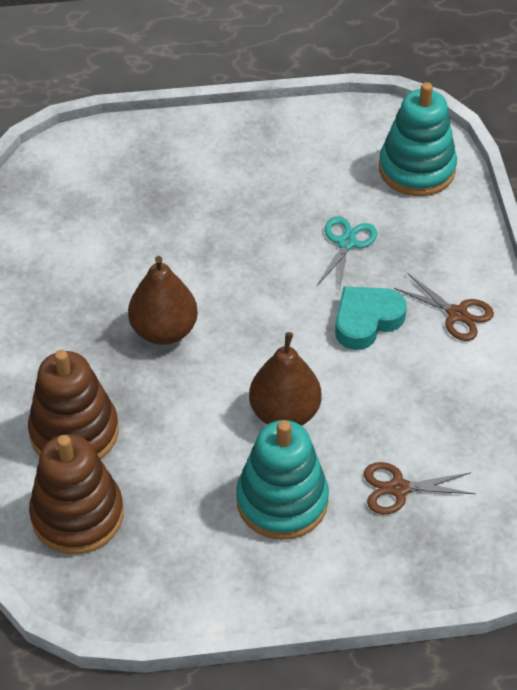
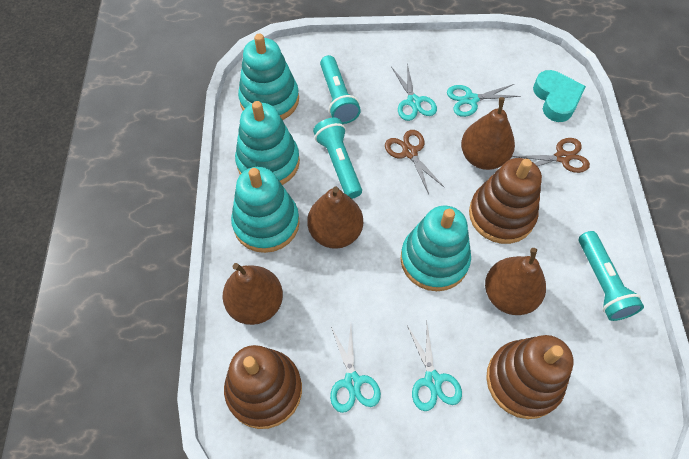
brown pear: 2 -> 4
brown stacking toy: 2 -> 3
turquoise flashlight: 0 -> 3
turquoise scissors: 1 -> 4
turquoise stacking toy: 2 -> 4

